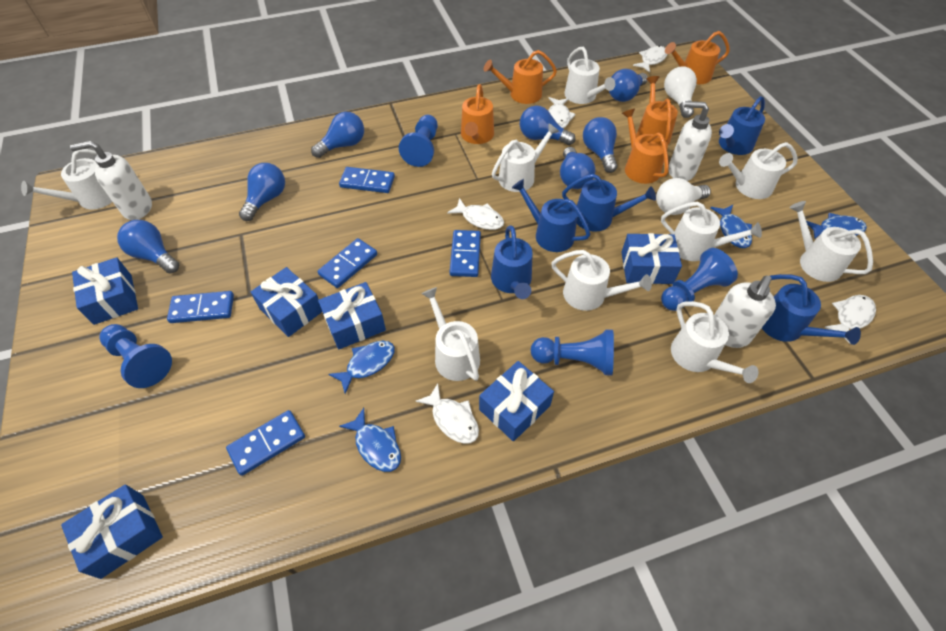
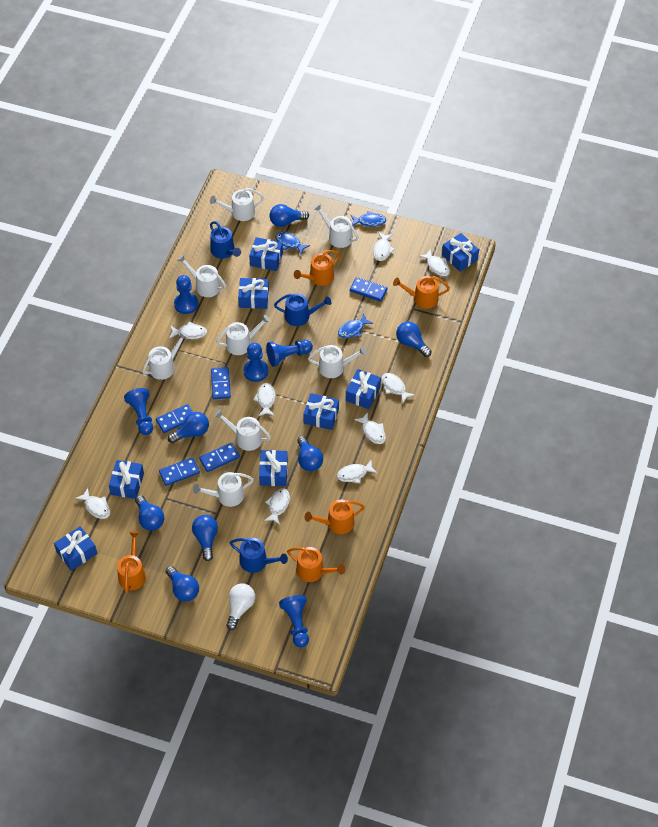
blue fish: 4 -> 3
blue gift: 6 -> 8
blue pawn: 4 -> 5
blue watering can: 5 -> 3
white fish: 5 -> 9
white light bulb: 2 -> 1
white soap dispenser: 3 -> 0
white watering can: 9 -> 8

